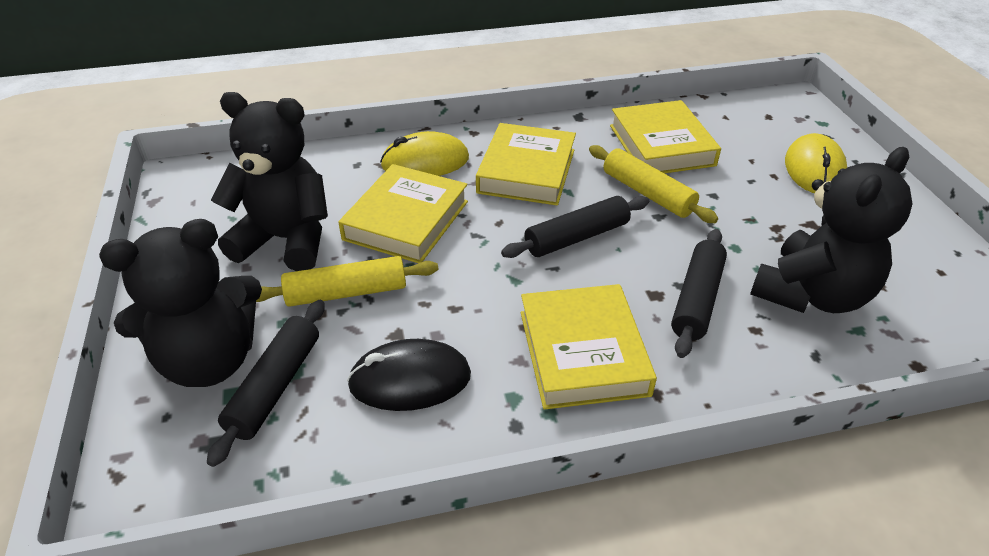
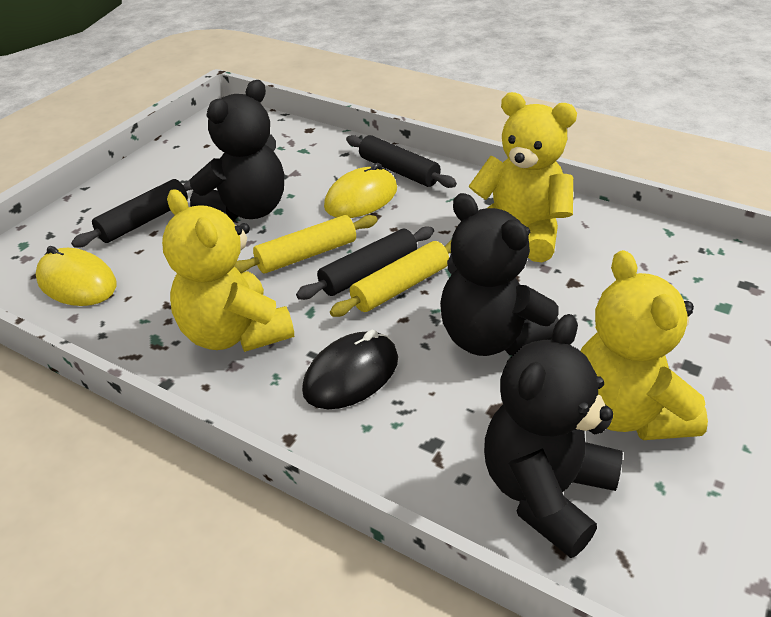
yellow book: 4 -> 0
yellow teddy bear: 0 -> 3

